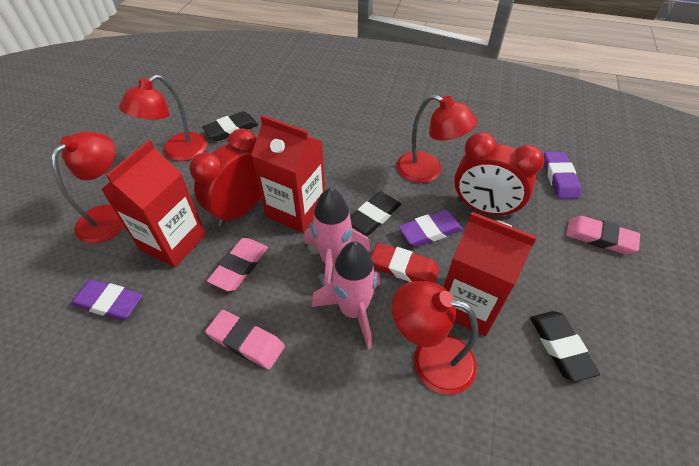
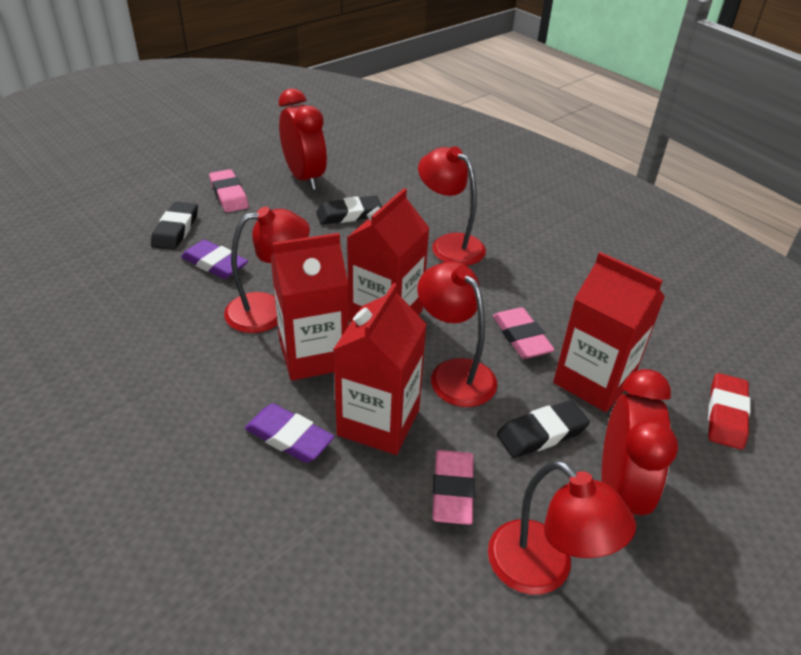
pink rocket: 2 -> 0
purple eraser: 3 -> 2
red carton: 3 -> 4

